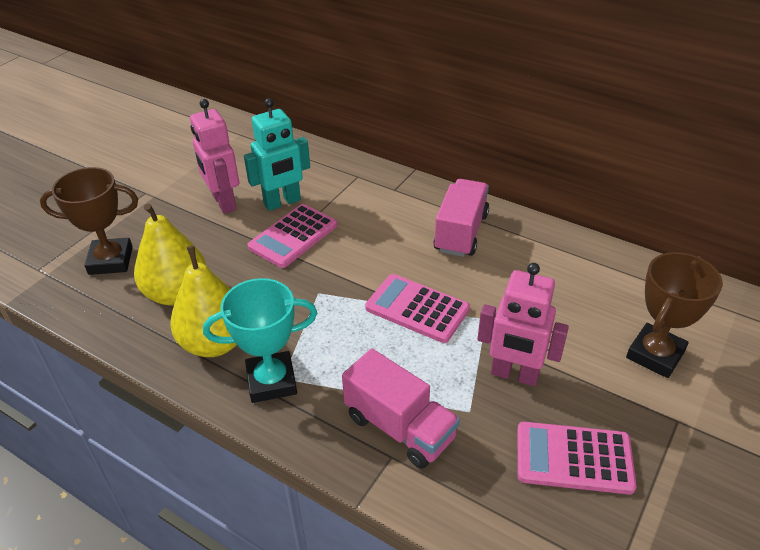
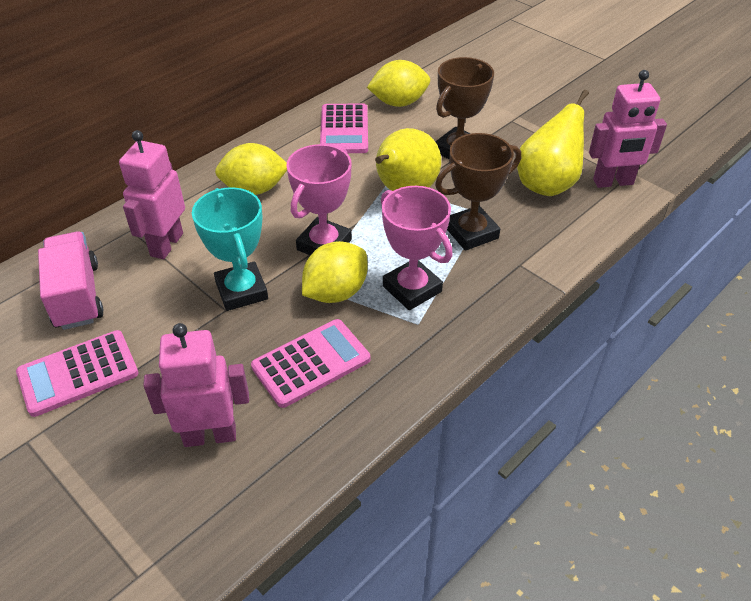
pink robot: 2 -> 3
pink trophy: 0 -> 2
pink truck: 2 -> 1
turquoise robot: 1 -> 0
yellow lemon: 0 -> 3

